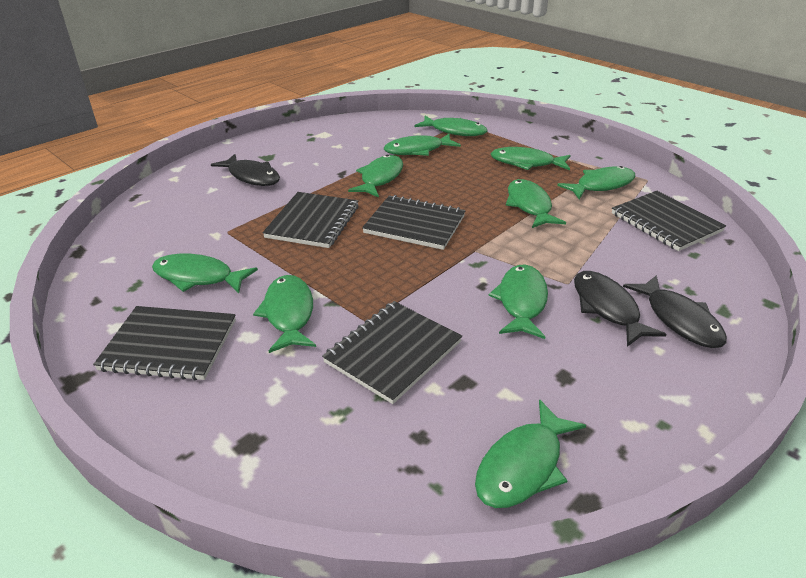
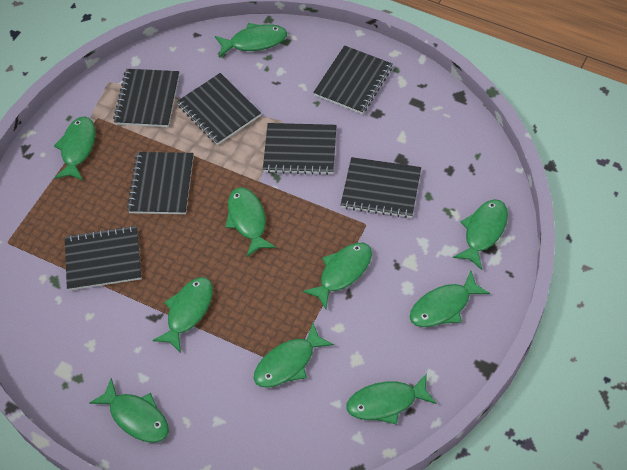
black fish: 3 -> 0
black notebook: 5 -> 7

